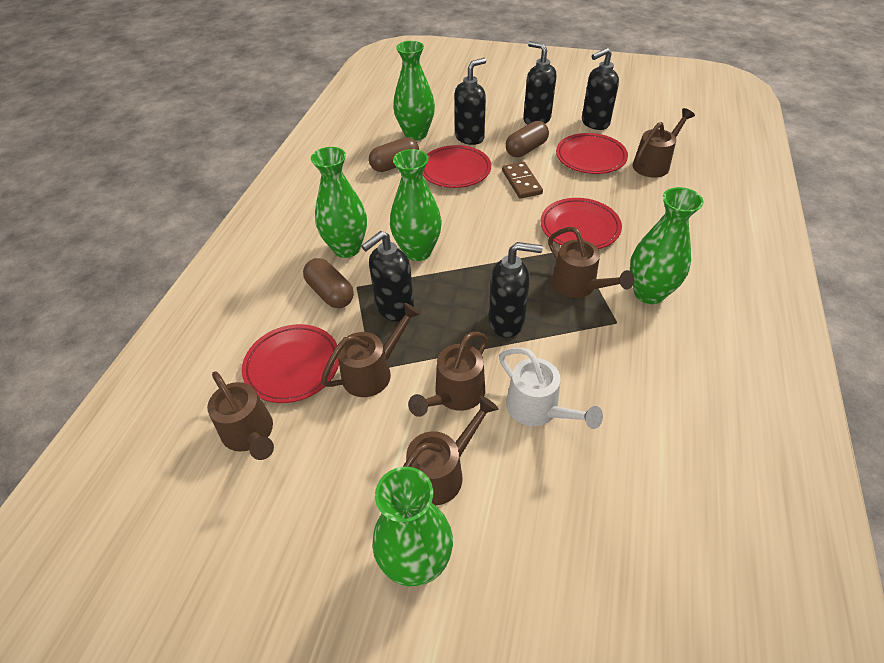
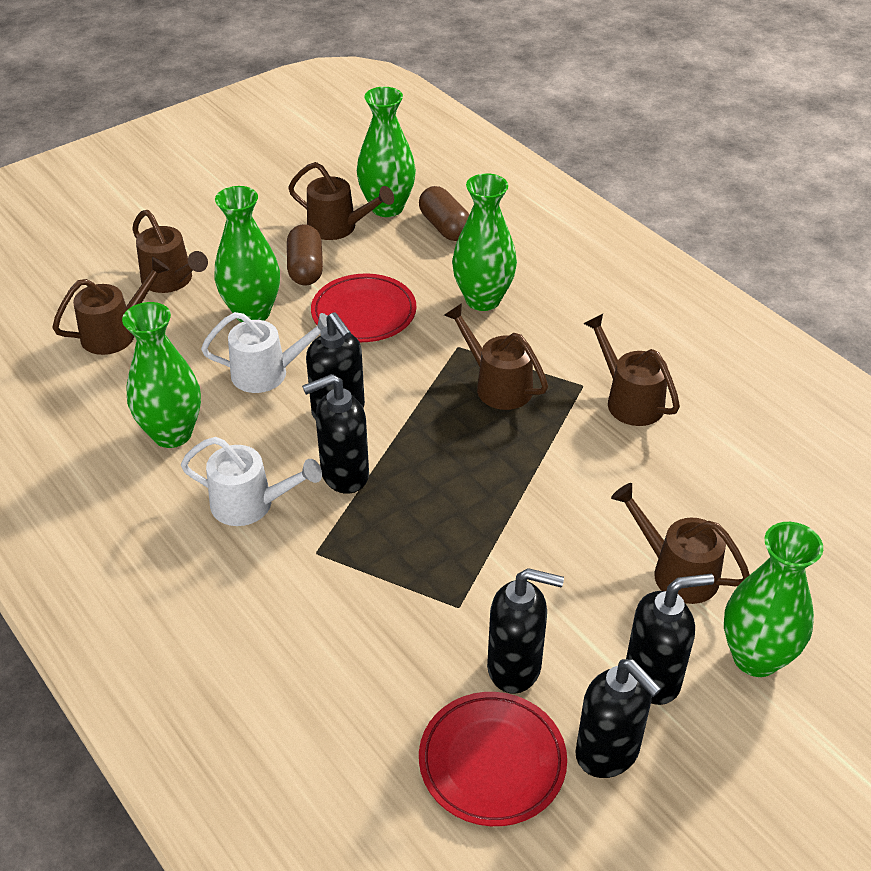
brown capsule: 3 -> 2
brown domino: 1 -> 0
red plate: 4 -> 2
white watering can: 1 -> 2

